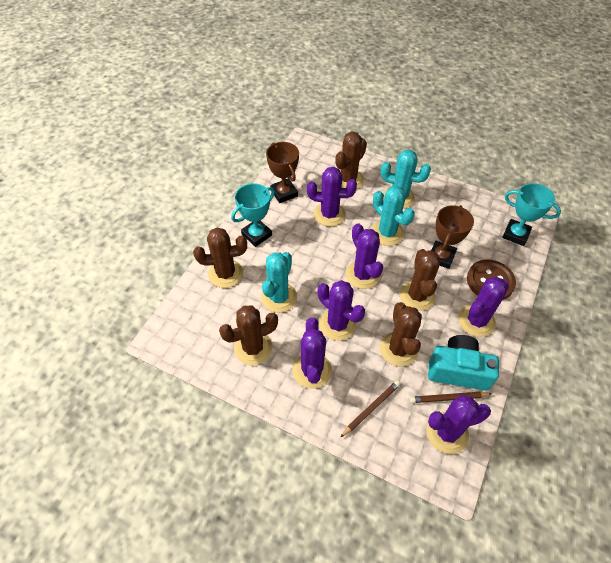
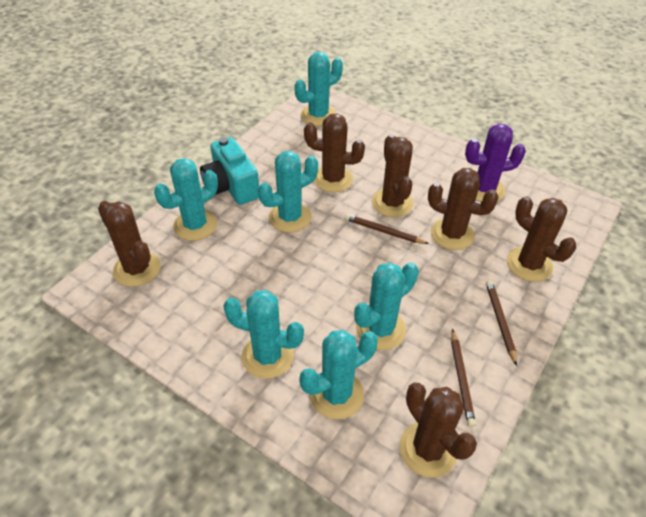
brown button: 1 -> 0
brown cactus: 5 -> 6
brown pencil: 2 -> 3
brown trophy: 2 -> 0
purple cactus: 6 -> 1
turquoise cactus: 3 -> 6
turquoise trophy: 2 -> 0

